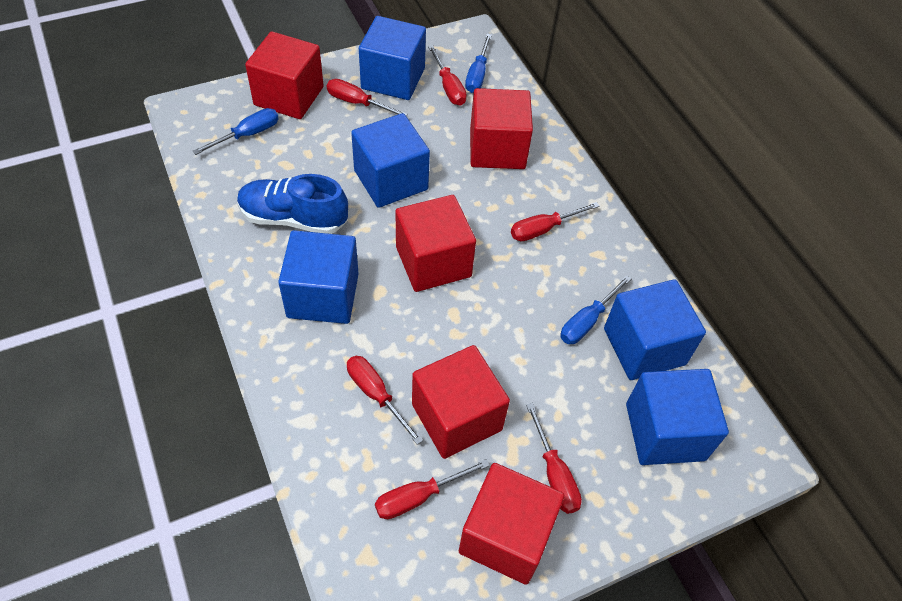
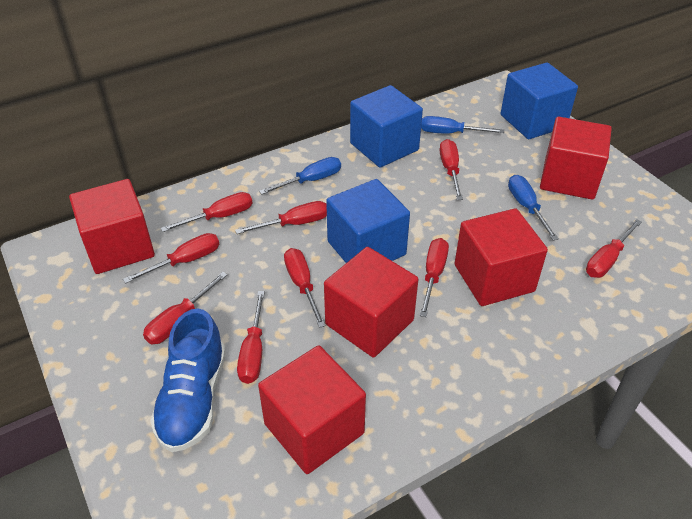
blue cube: 5 -> 3
red screwdriver: 6 -> 9

